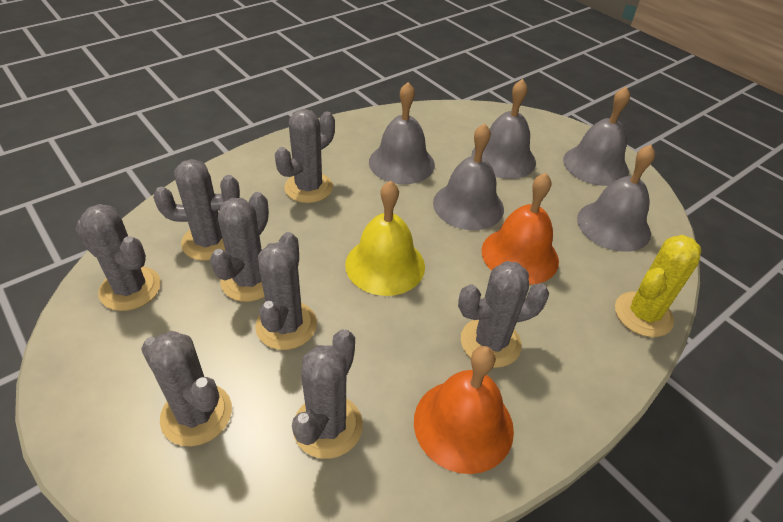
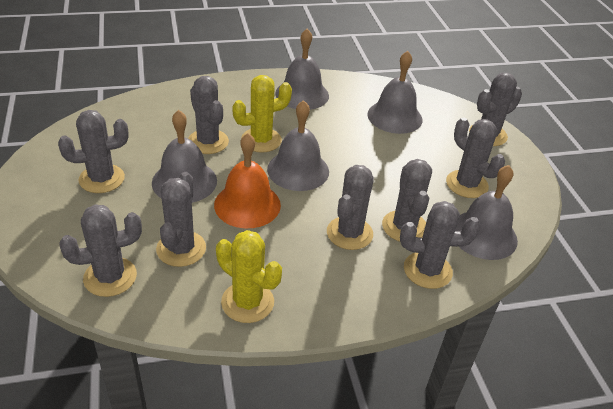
grey cactus: 8 -> 9
orange bell: 2 -> 1
yellow bell: 1 -> 0
yellow cactus: 1 -> 2

